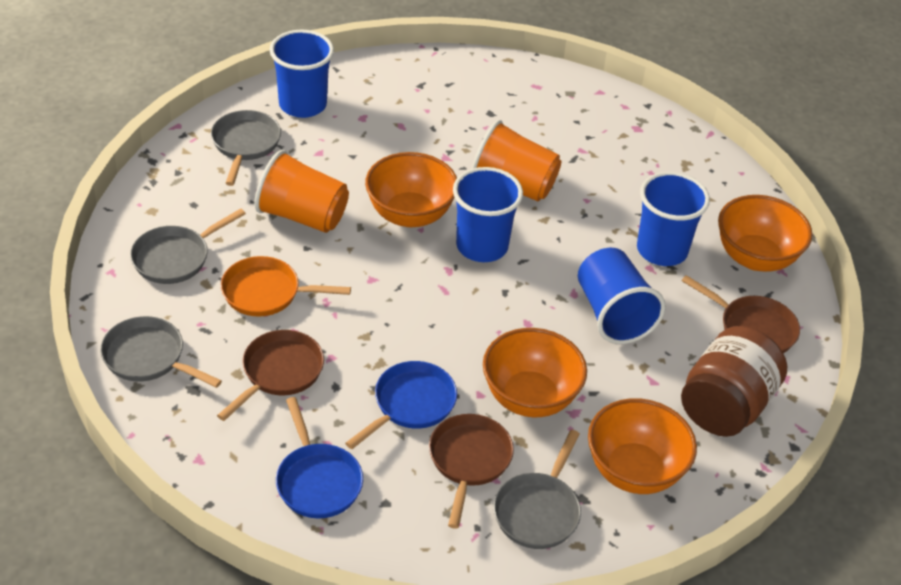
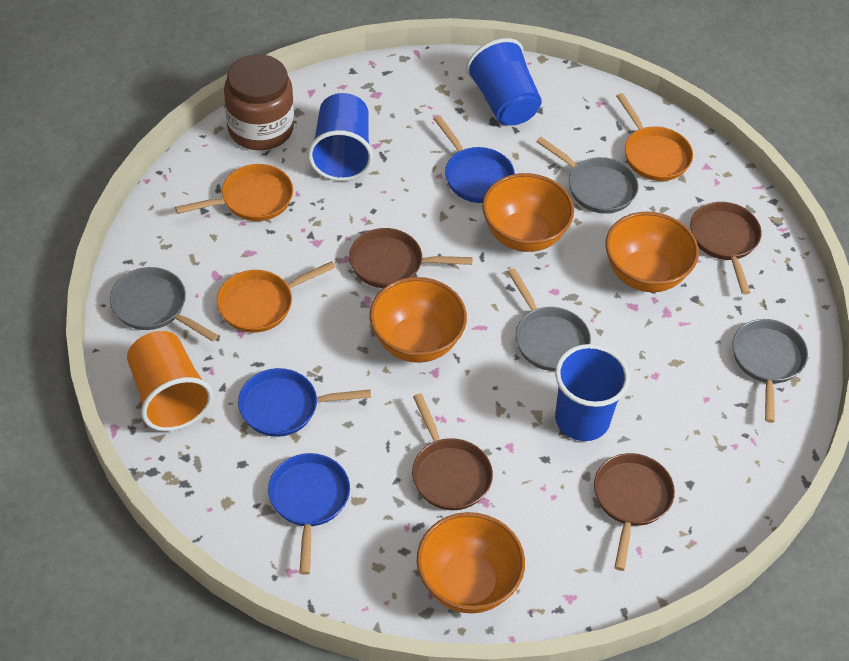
blue cup: 4 -> 3
blue pan: 2 -> 3
brown pan: 3 -> 4
orange cup: 2 -> 1
orange pan: 1 -> 3

